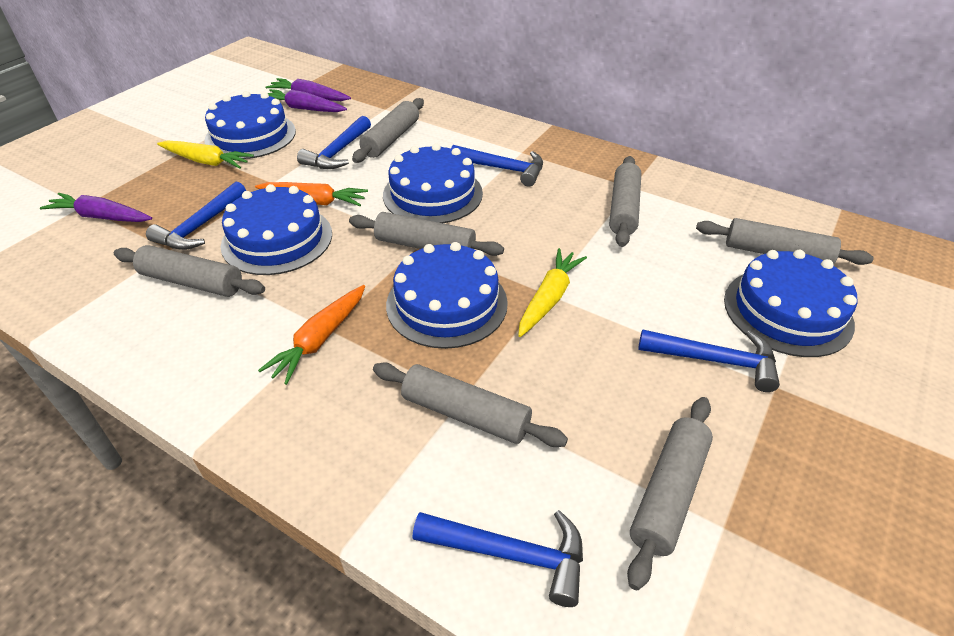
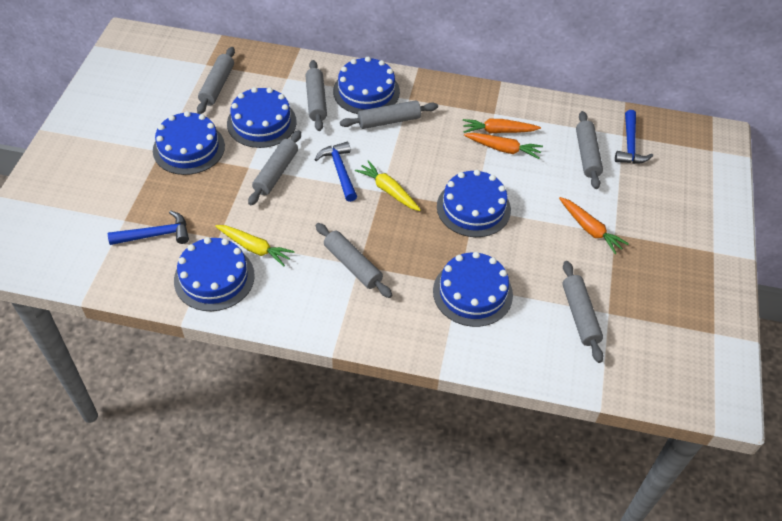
blue cake: 5 -> 6
blue hammer: 5 -> 3
orange carrot: 2 -> 3
purple carrot: 3 -> 0

